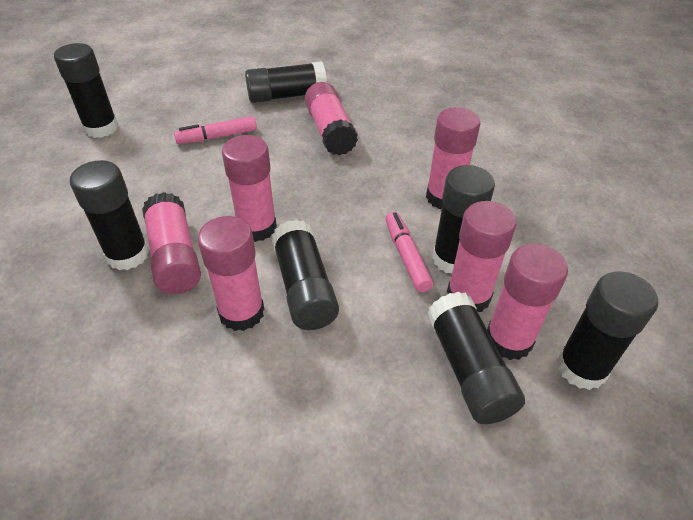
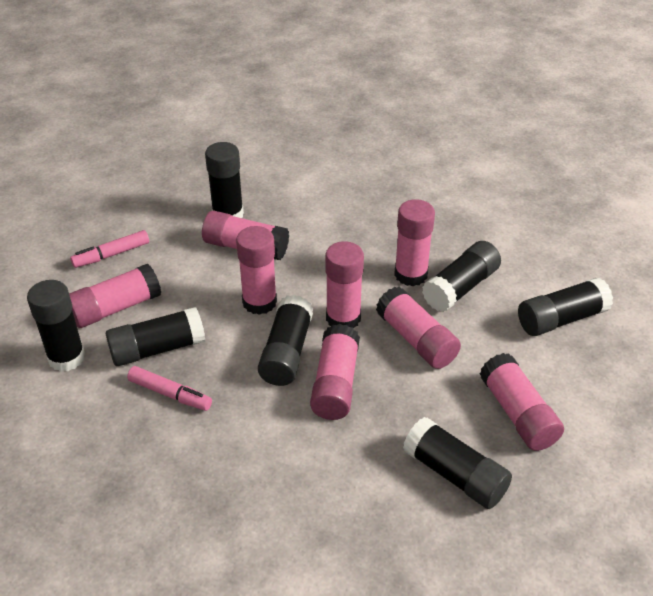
pink glue stick: 7 -> 8

